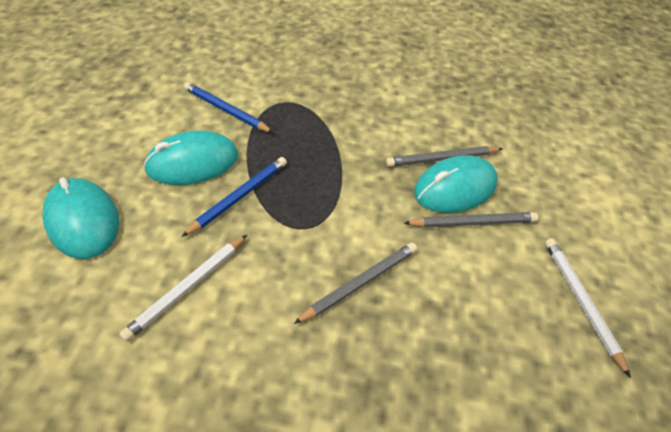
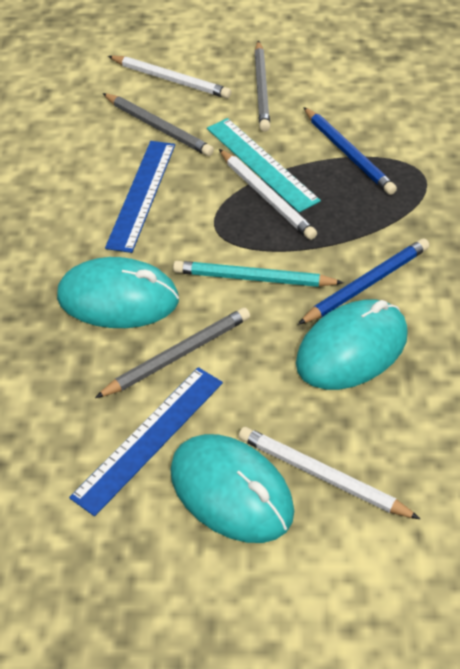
blue ruler: 0 -> 2
turquoise pencil: 0 -> 1
turquoise ruler: 0 -> 1
white pencil: 2 -> 3

